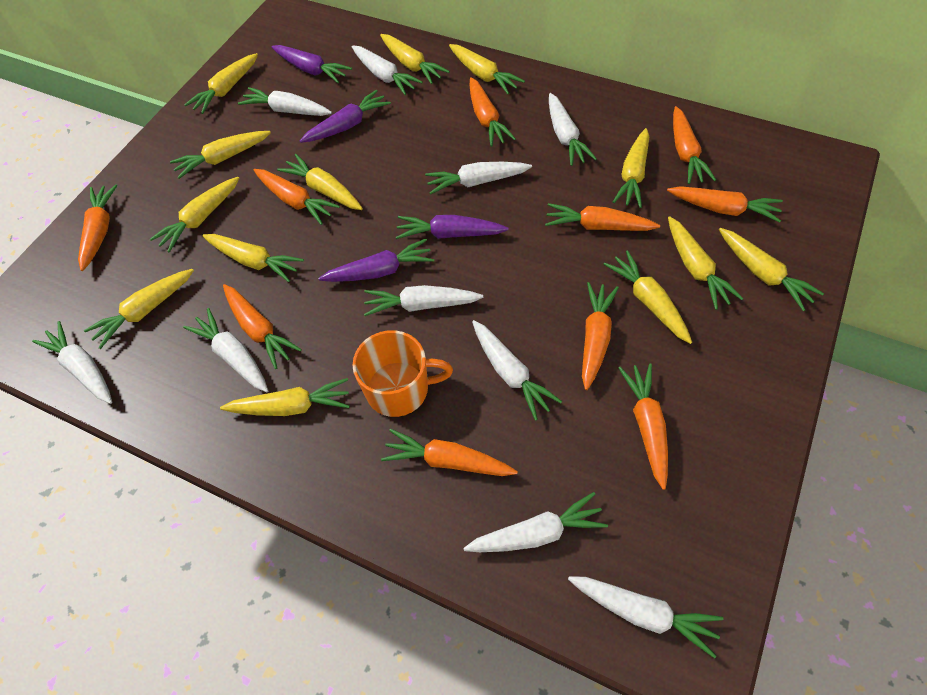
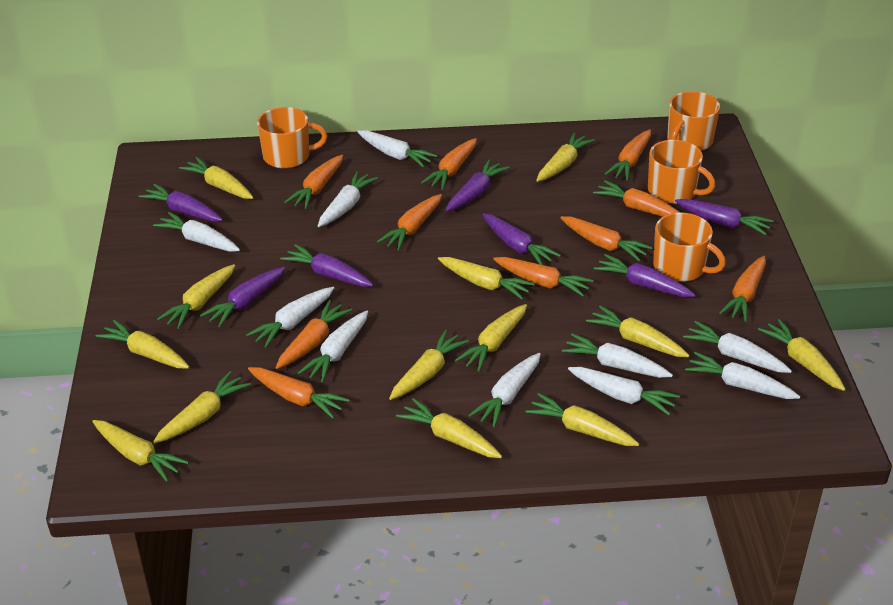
orange mug: 1 -> 4
purple carrot: 4 -> 7

